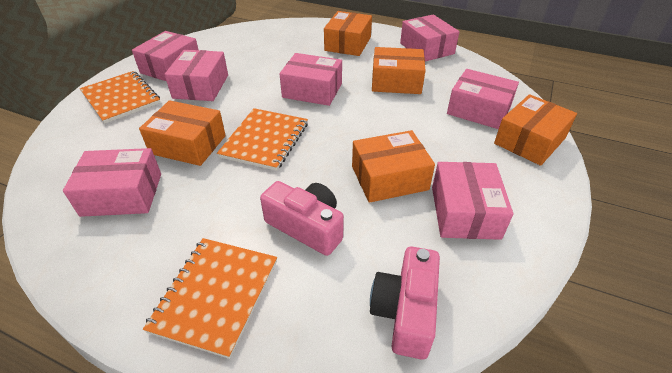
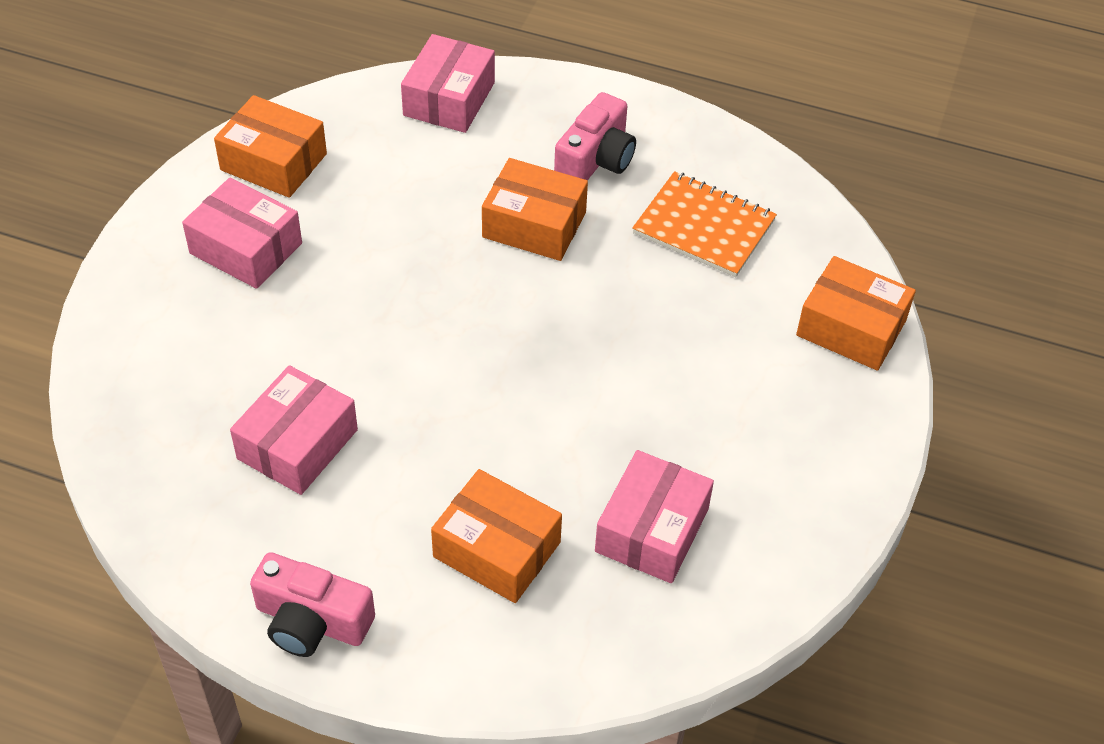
orange box: 5 -> 4
orange notebook: 3 -> 1
pink box: 7 -> 4

